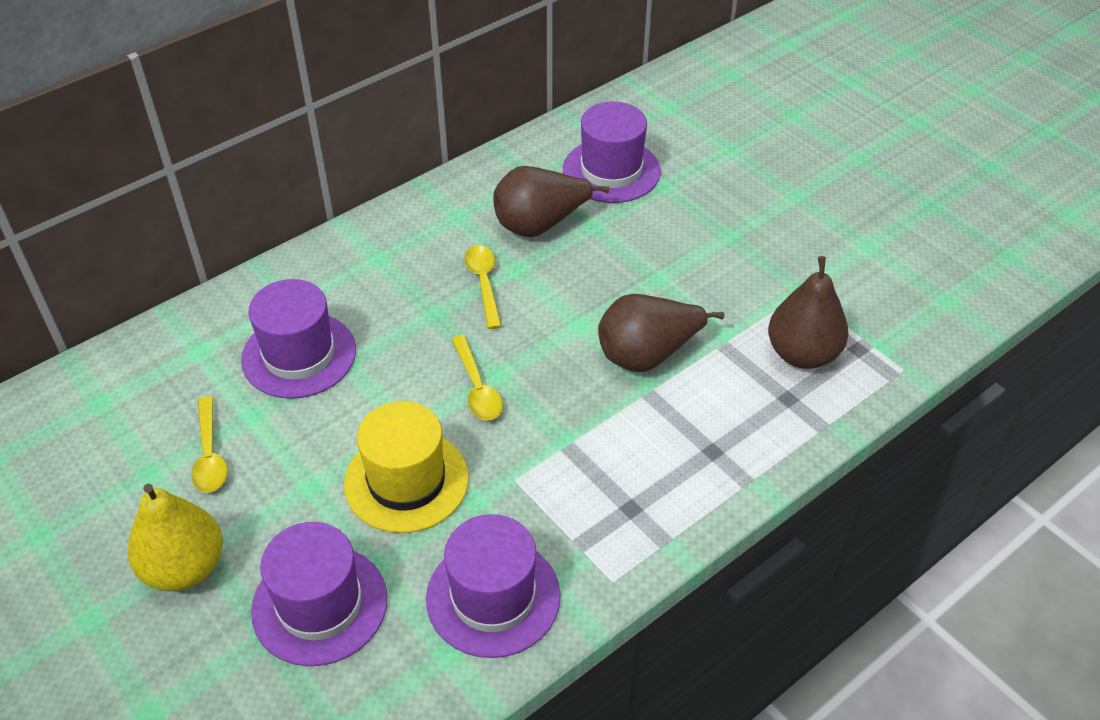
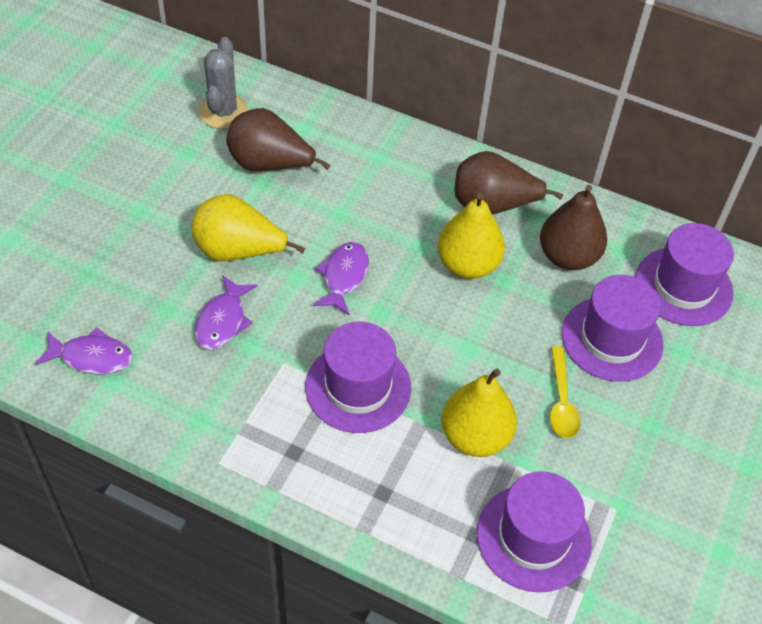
grey cactus: 0 -> 1
purple fish: 0 -> 3
yellow hat: 1 -> 0
yellow pear: 1 -> 3
yellow spoon: 3 -> 1

